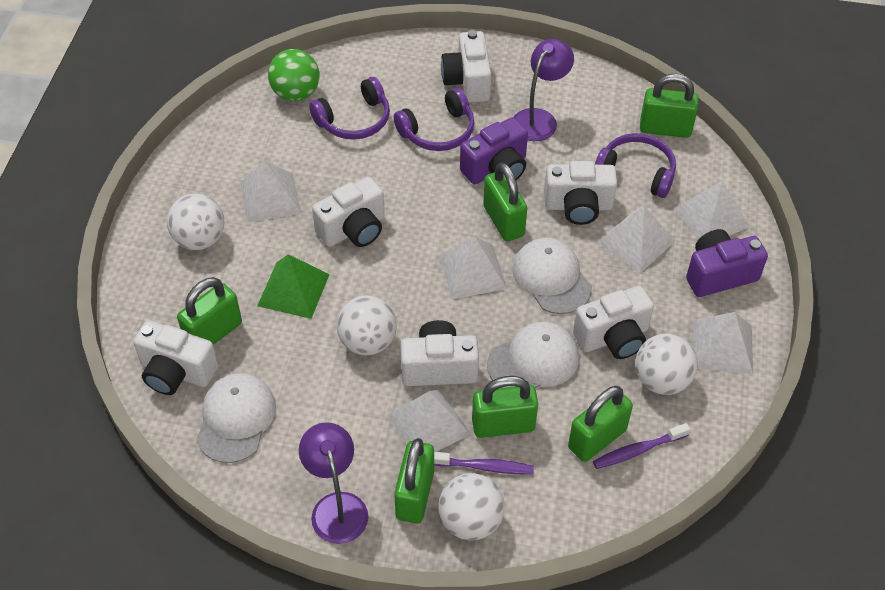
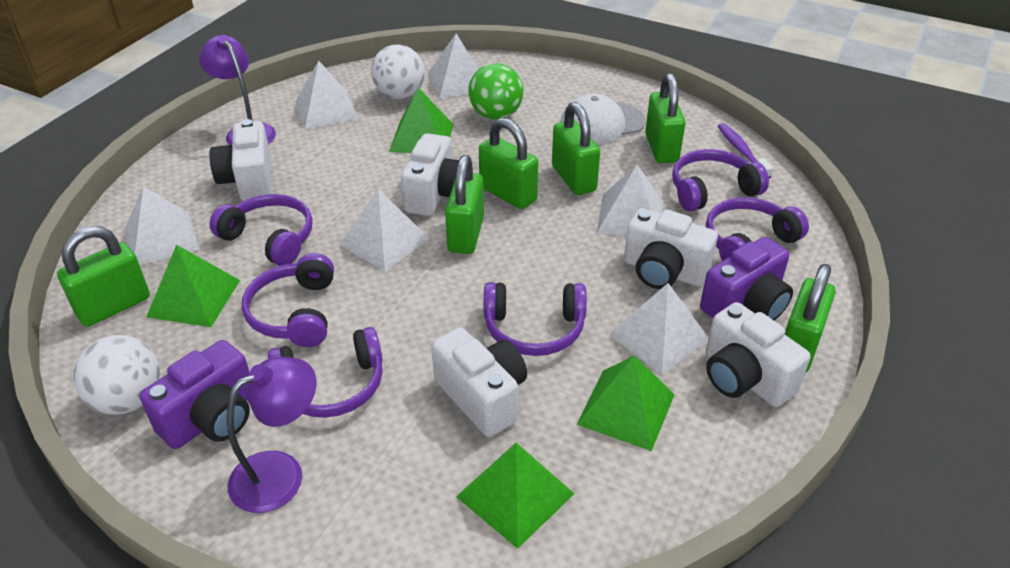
green pyramid: 1 -> 4
purple headphones: 3 -> 6
purple toothbrush: 2 -> 1
white ball: 4 -> 2
white camera: 6 -> 5
white cap: 3 -> 1

